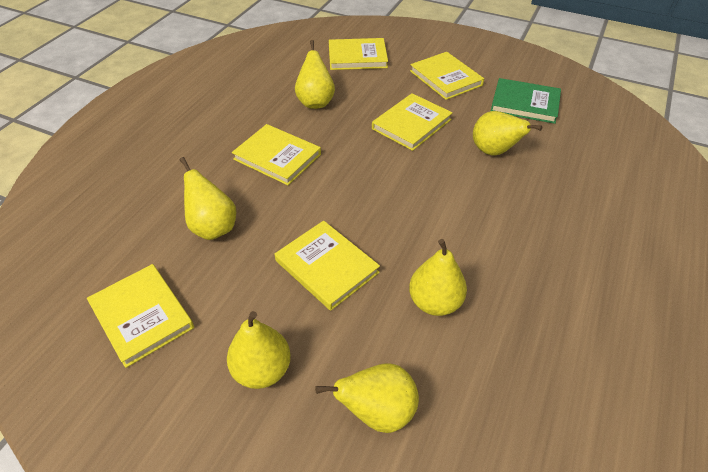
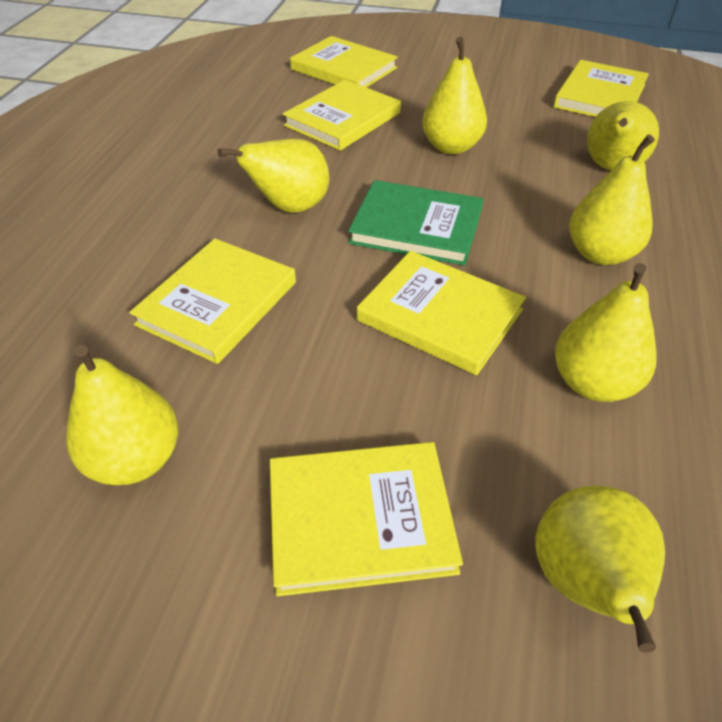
yellow pear: 6 -> 7

